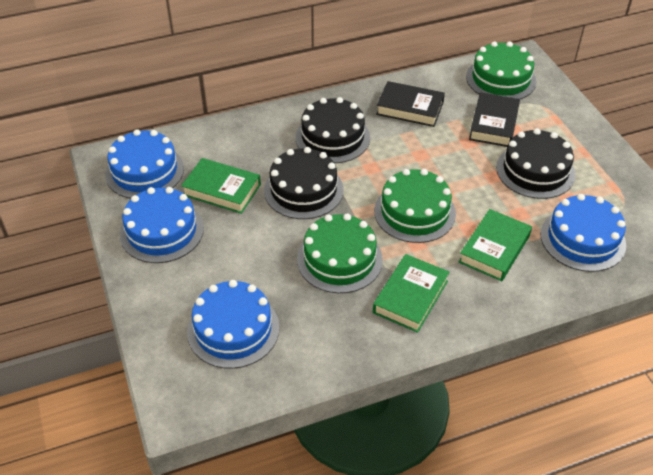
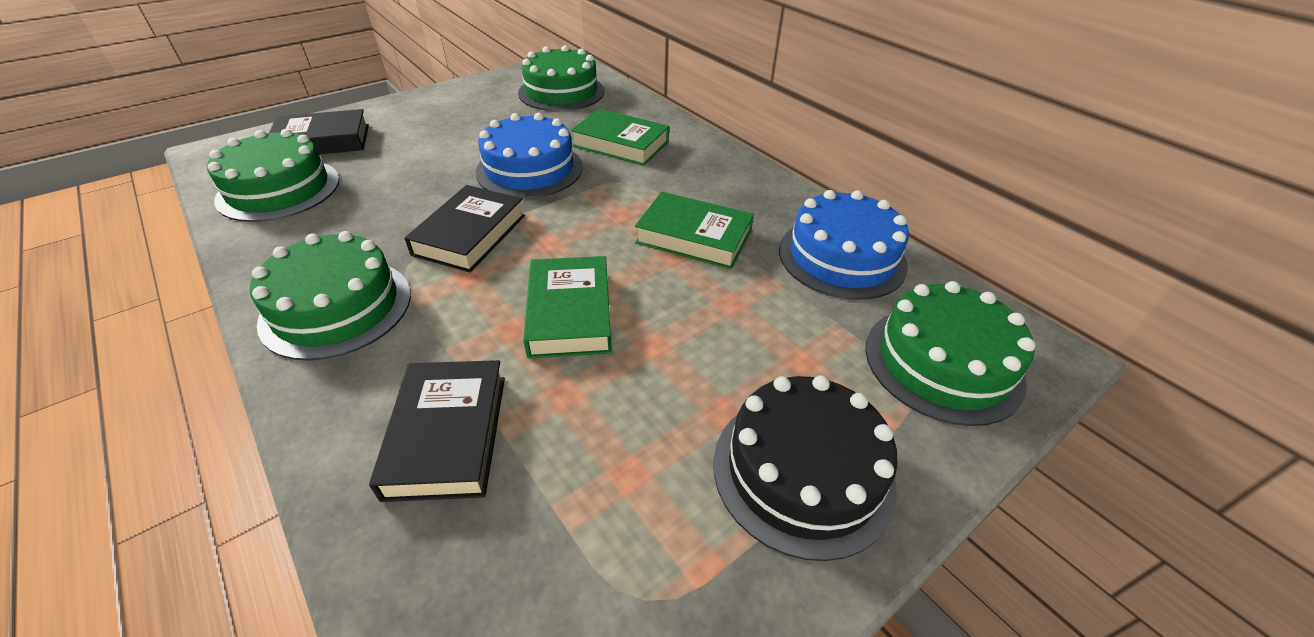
black book: 2 -> 3
black cake: 3 -> 1
blue cake: 4 -> 2
green cake: 3 -> 4

